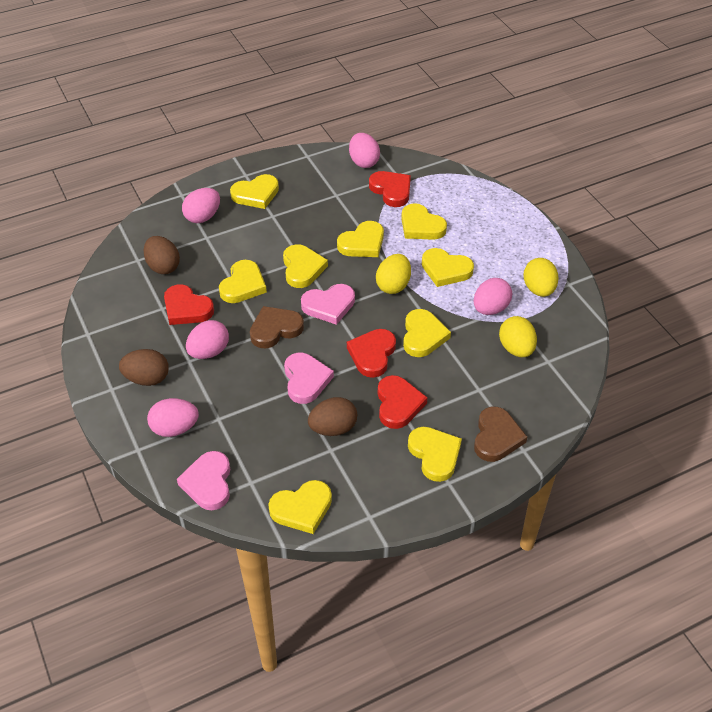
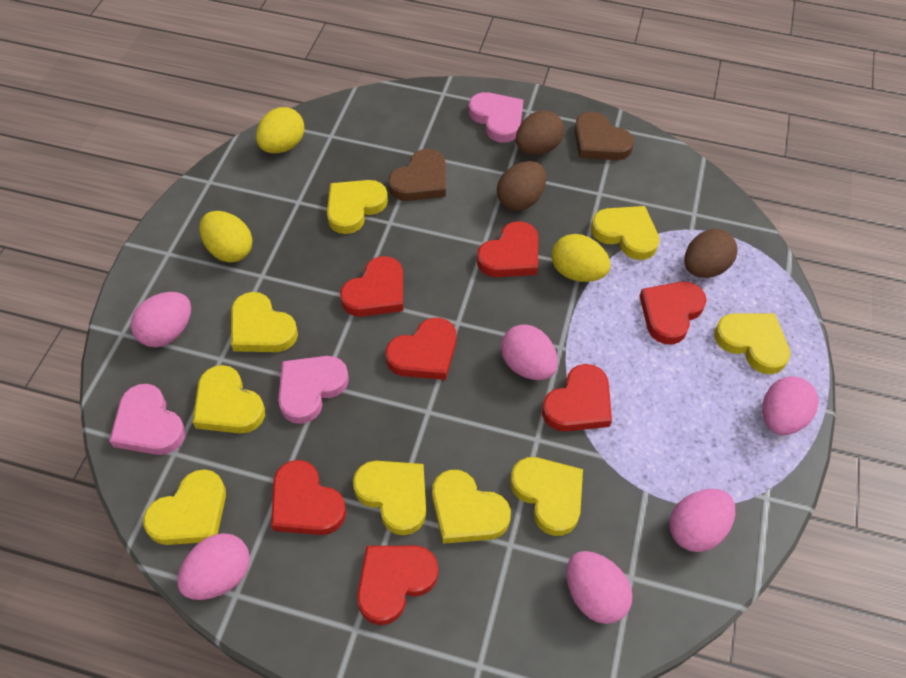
pink egg: 5 -> 6
red heart: 4 -> 7

